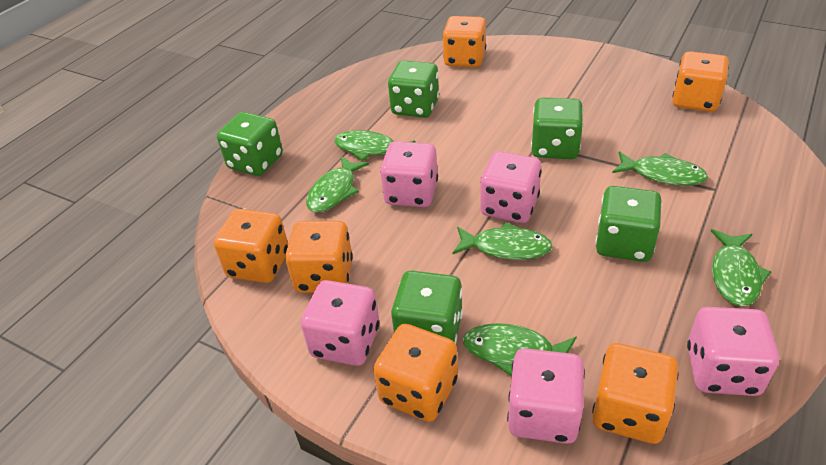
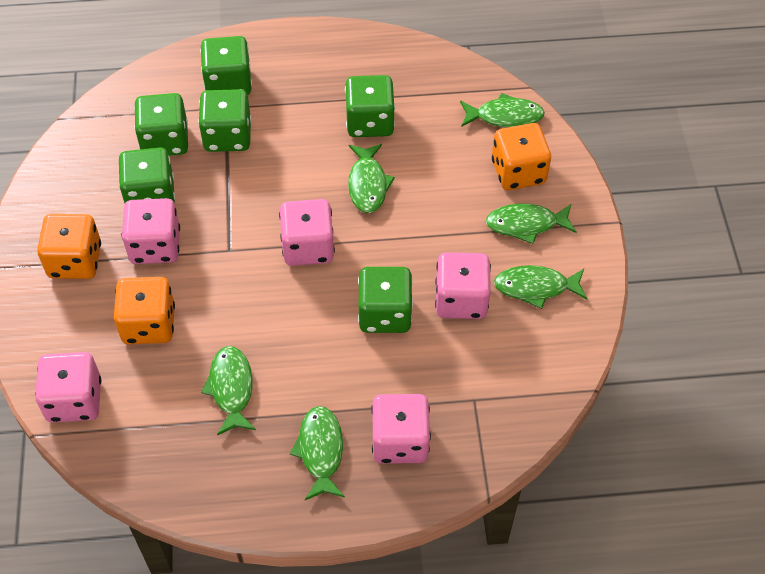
green dice: 5 -> 6
orange dice: 6 -> 3

